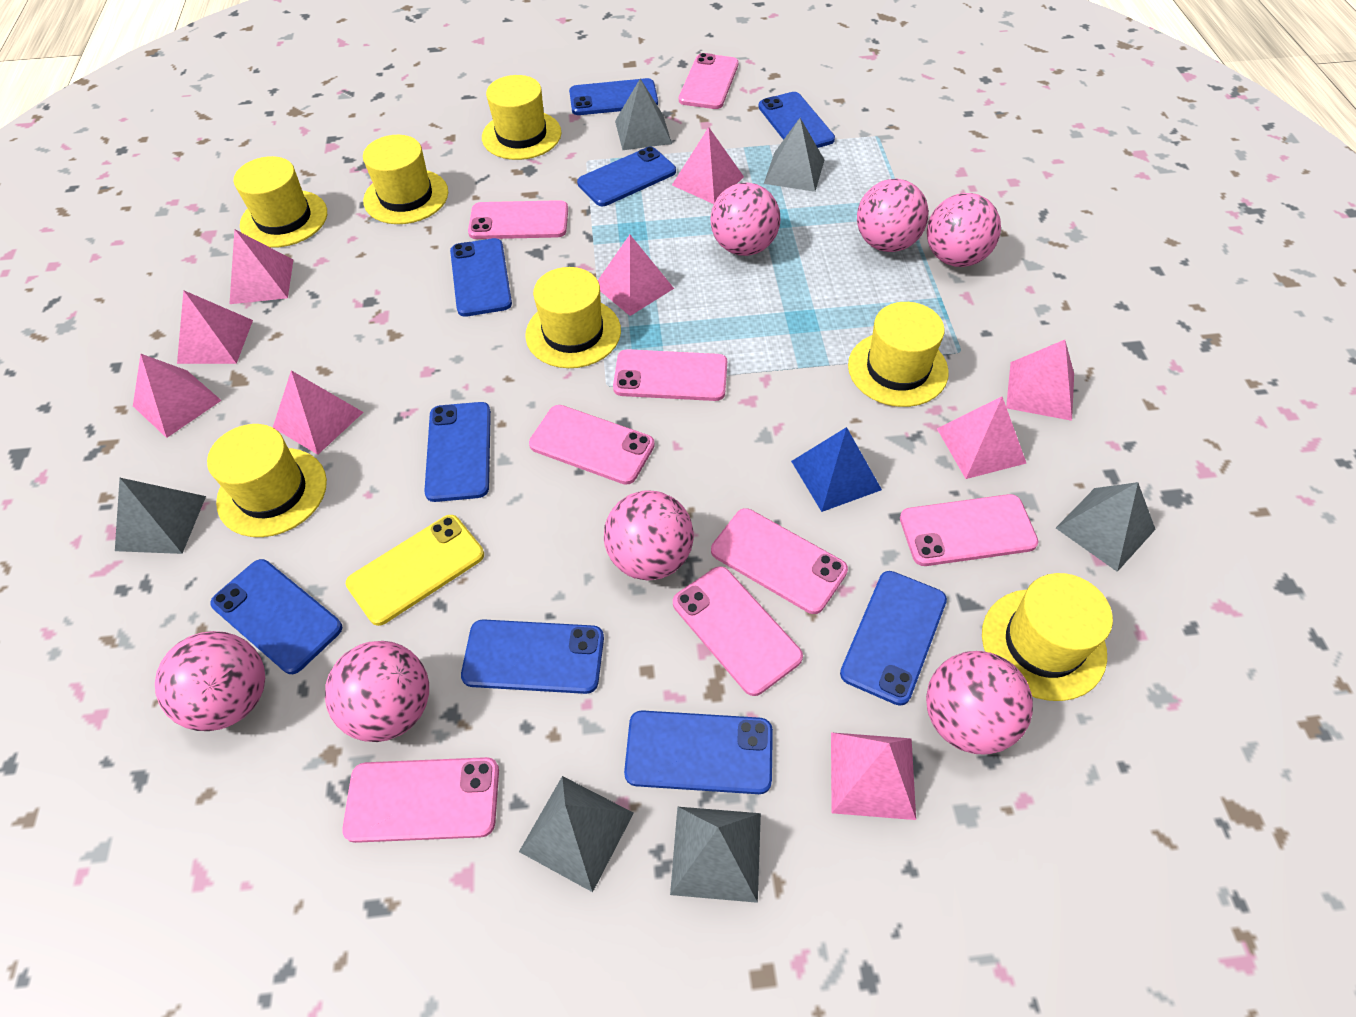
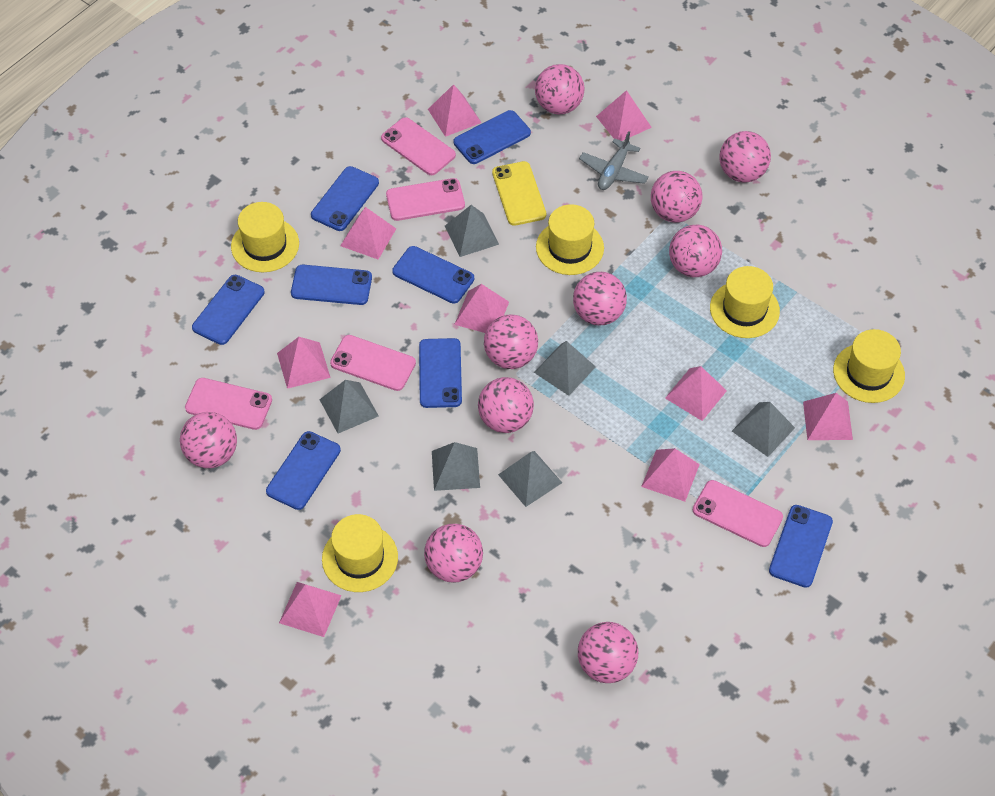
blue phone: 9 -> 8
blue pyramid: 1 -> 0
grey plane: 0 -> 1
pink ball: 7 -> 10
pink phone: 8 -> 5
yellow hat: 7 -> 5

